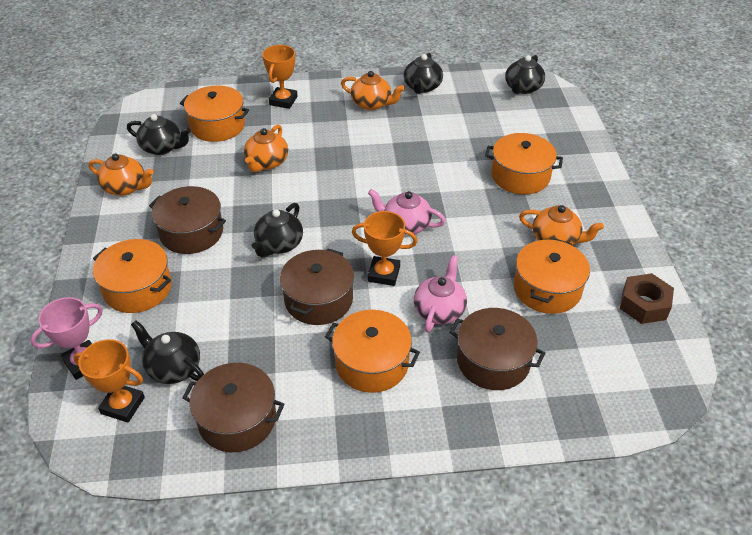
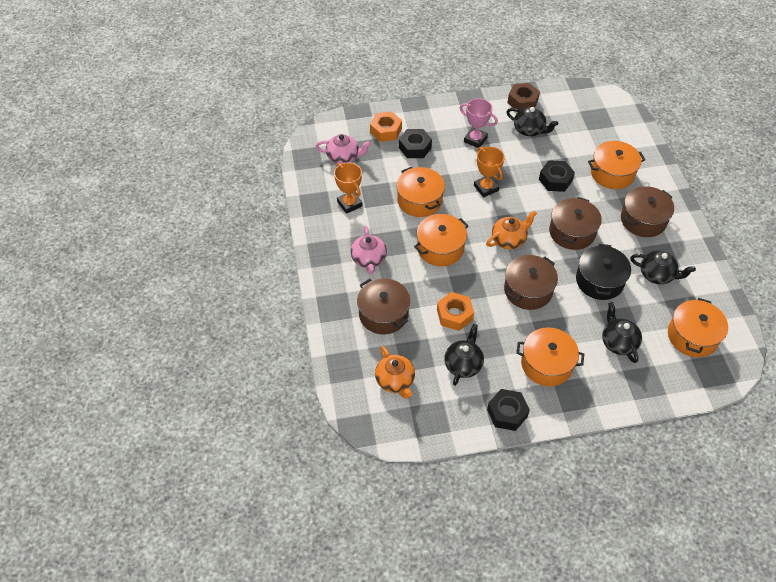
black nut: 0 -> 3
black pot: 0 -> 1
black teapot: 5 -> 4
orange nut: 0 -> 2
orange teapot: 4 -> 2
orange trophy: 3 -> 2

